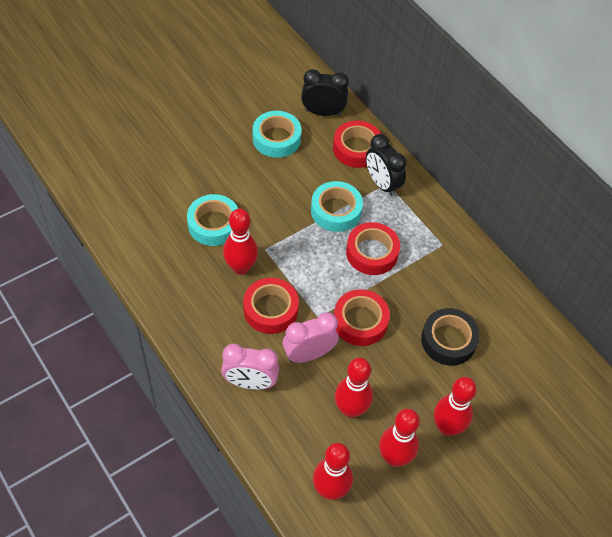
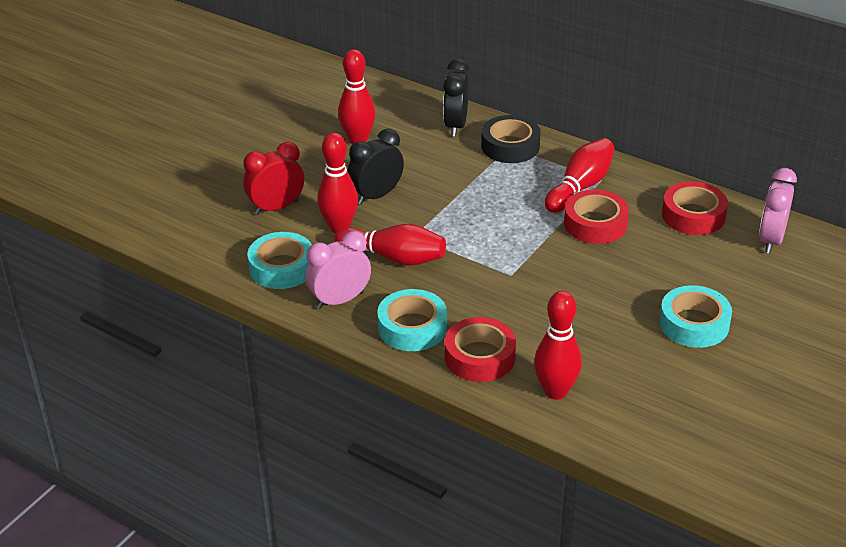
red clock: 0 -> 1
red tape: 4 -> 3

